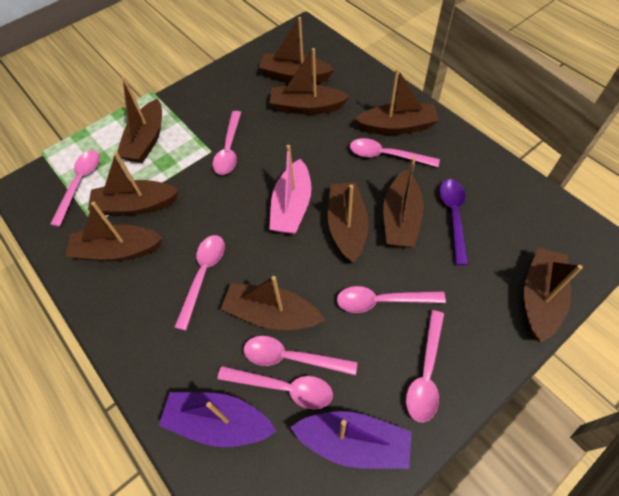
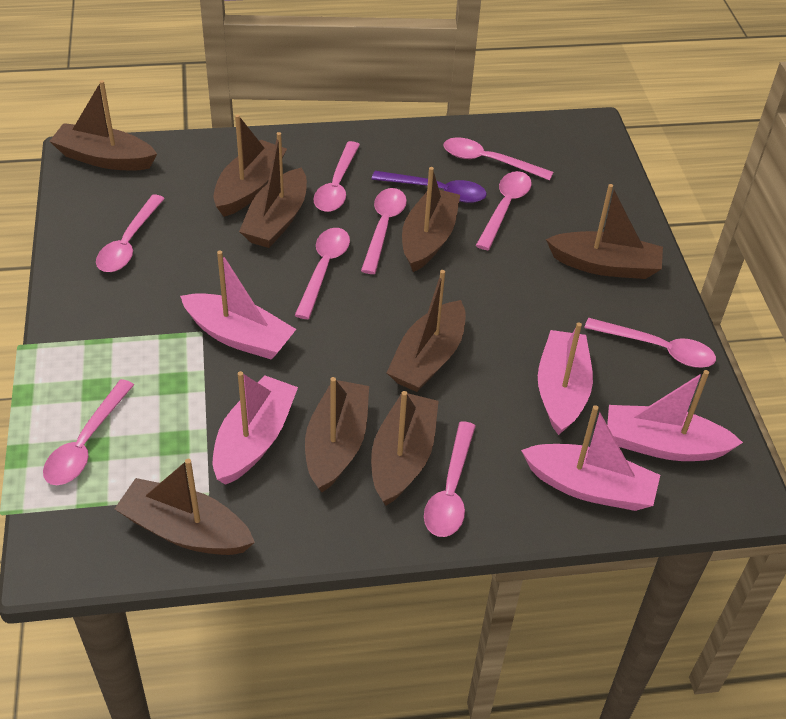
brown boat: 10 -> 9
pink boat: 1 -> 5
pink spoon: 8 -> 9
purple boat: 2 -> 0

